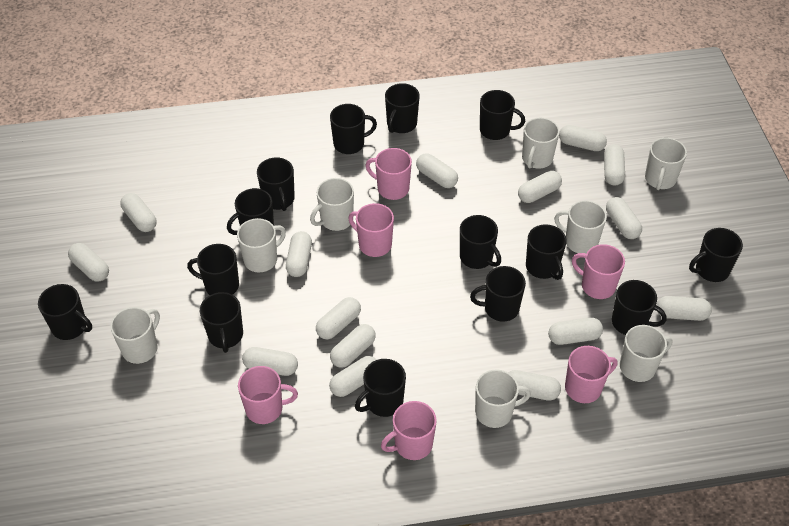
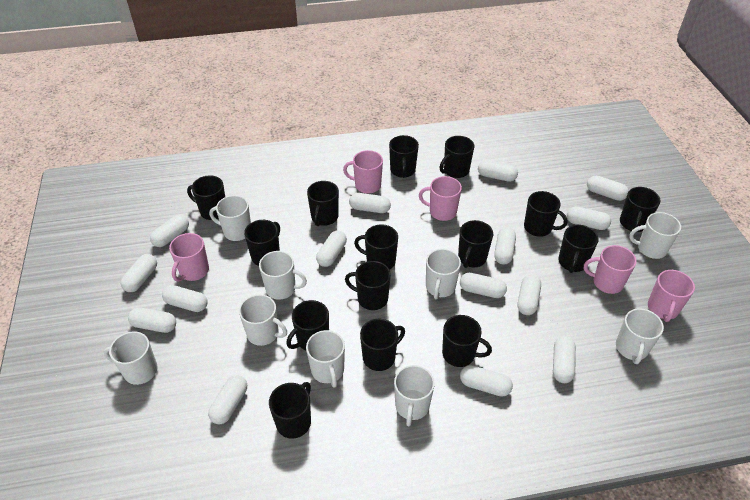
black mug: 14 -> 15
pink mug: 6 -> 5
white mug: 8 -> 9

